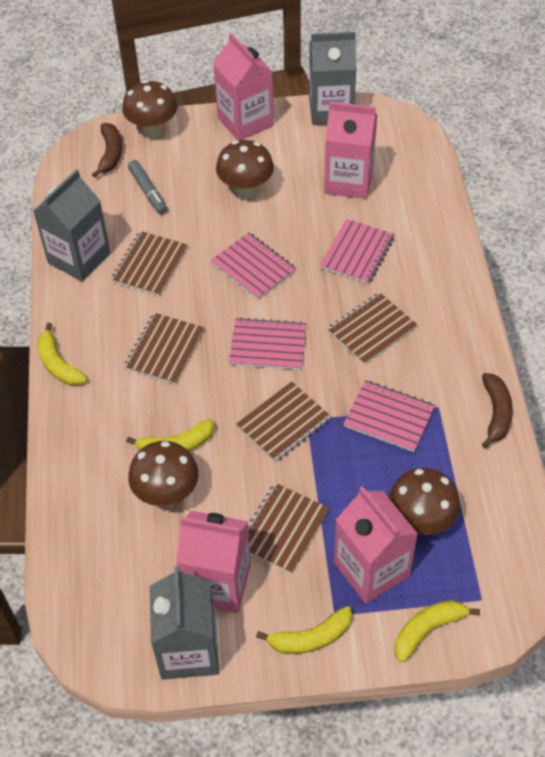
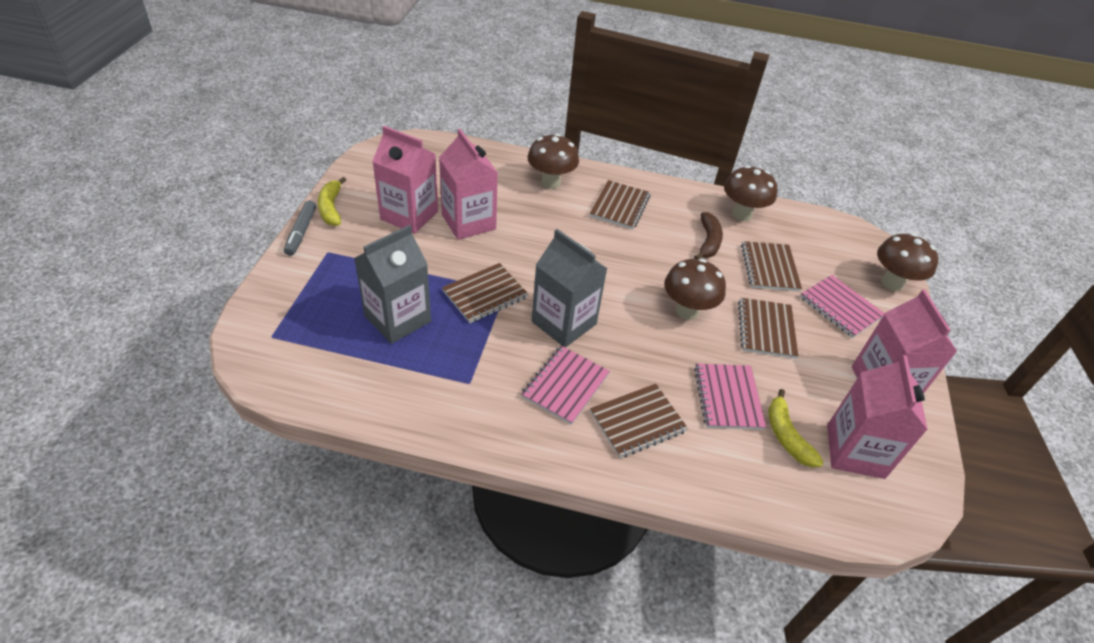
brown banana: 2 -> 1
grey carton: 3 -> 2
pink notebook: 4 -> 3
yellow banana: 4 -> 2

